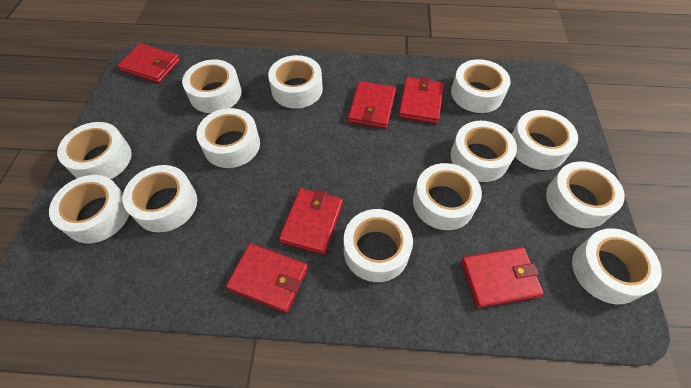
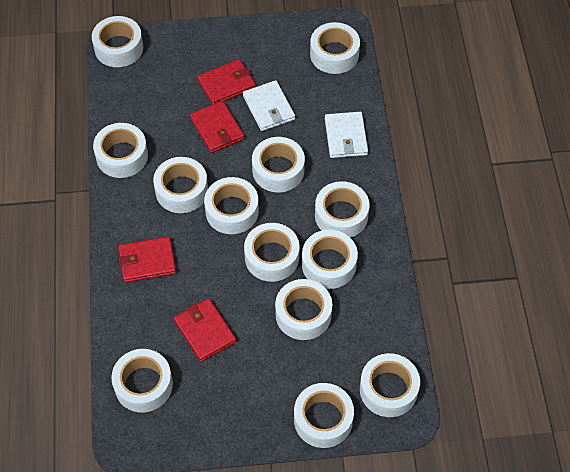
red wallet: 6 -> 4
white wallet: 0 -> 2

